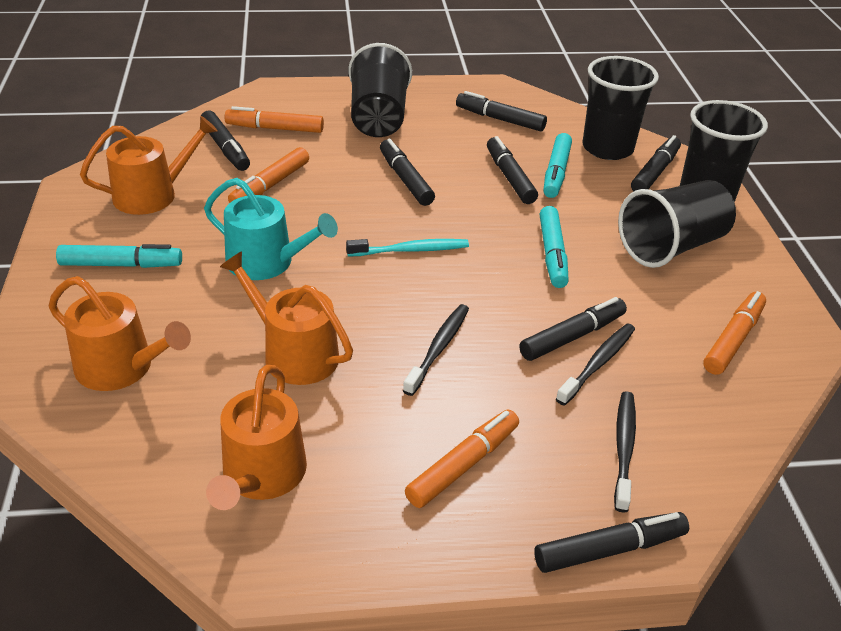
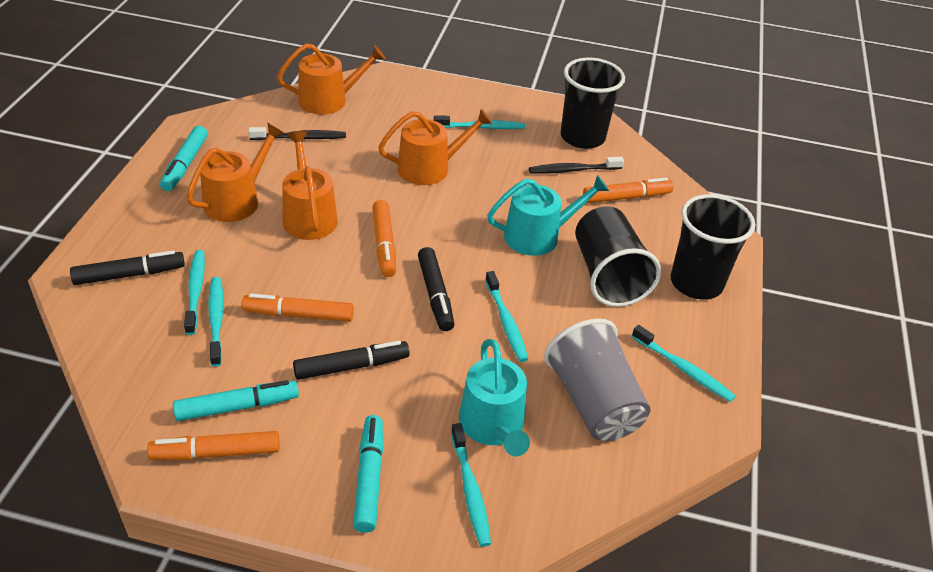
black cup: 4 -> 3
black marker: 7 -> 3
black toothbrush: 3 -> 2
grey cup: 0 -> 1
turquoise toothbrush: 1 -> 6
turquoise watering can: 1 -> 2

